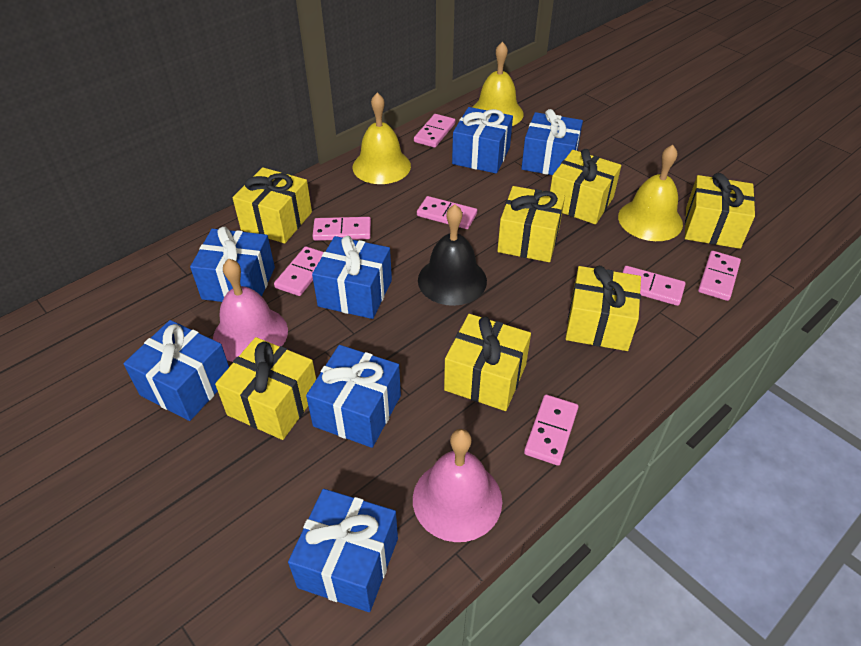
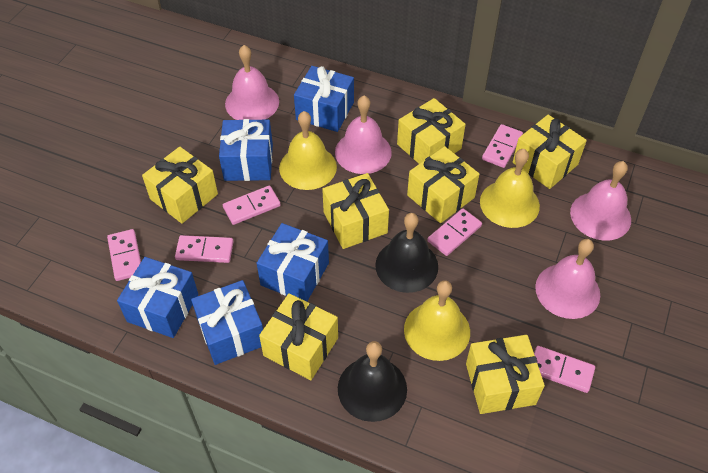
black bell: 1 -> 2
blue gift: 7 -> 5
pink bell: 2 -> 4
pink domino: 7 -> 6

